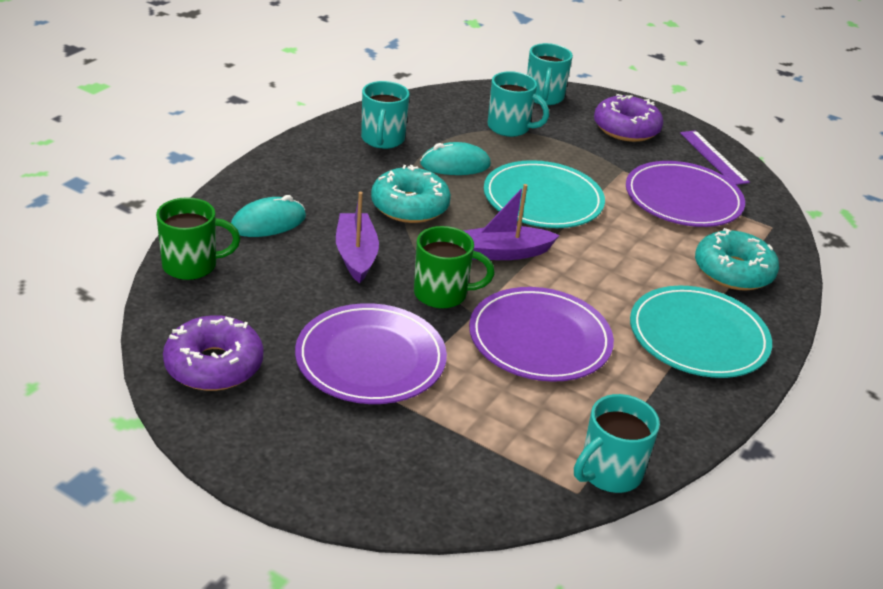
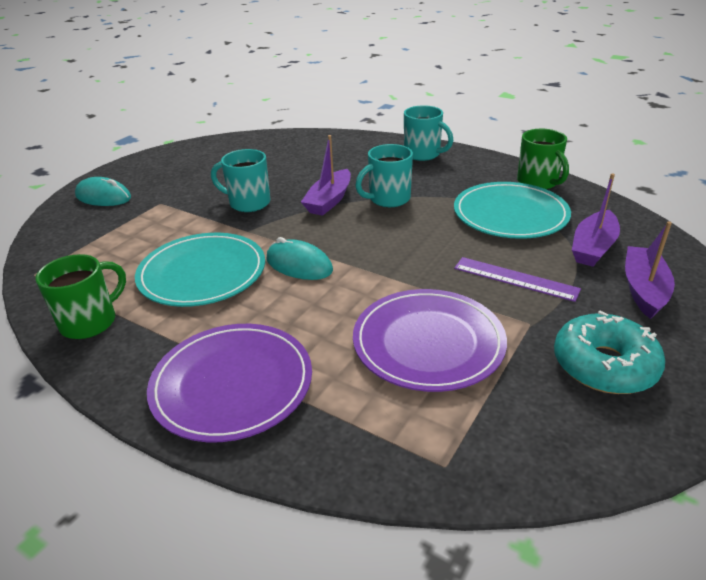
purple boat: 2 -> 3
purple donut: 2 -> 0
purple plate: 3 -> 2
turquoise donut: 2 -> 1
turquoise mug: 4 -> 3

